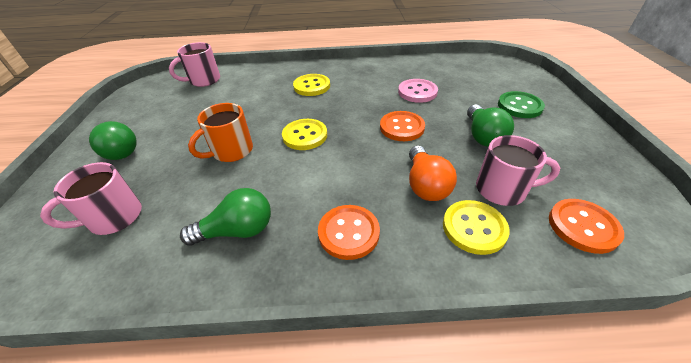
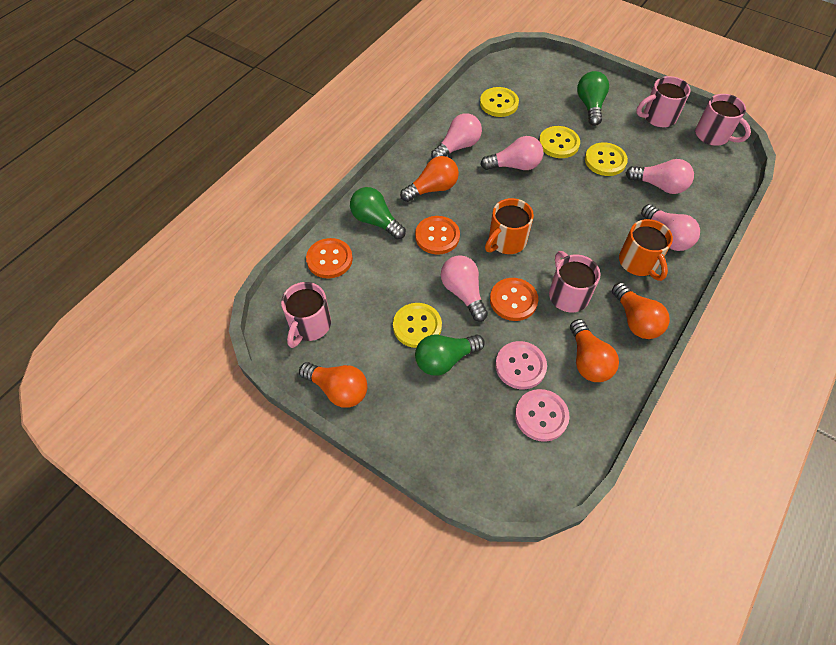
green button: 1 -> 0
orange light bulb: 1 -> 4
orange mug: 1 -> 2
pink button: 1 -> 2
pink light bulb: 0 -> 5
pink mug: 3 -> 4
yellow button: 3 -> 4

